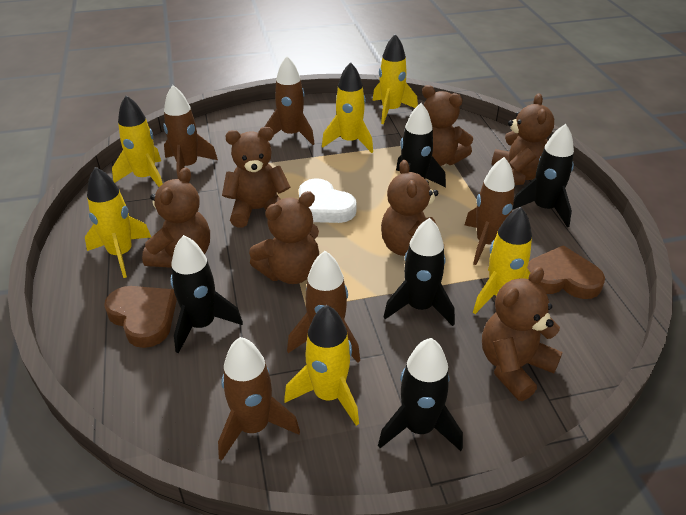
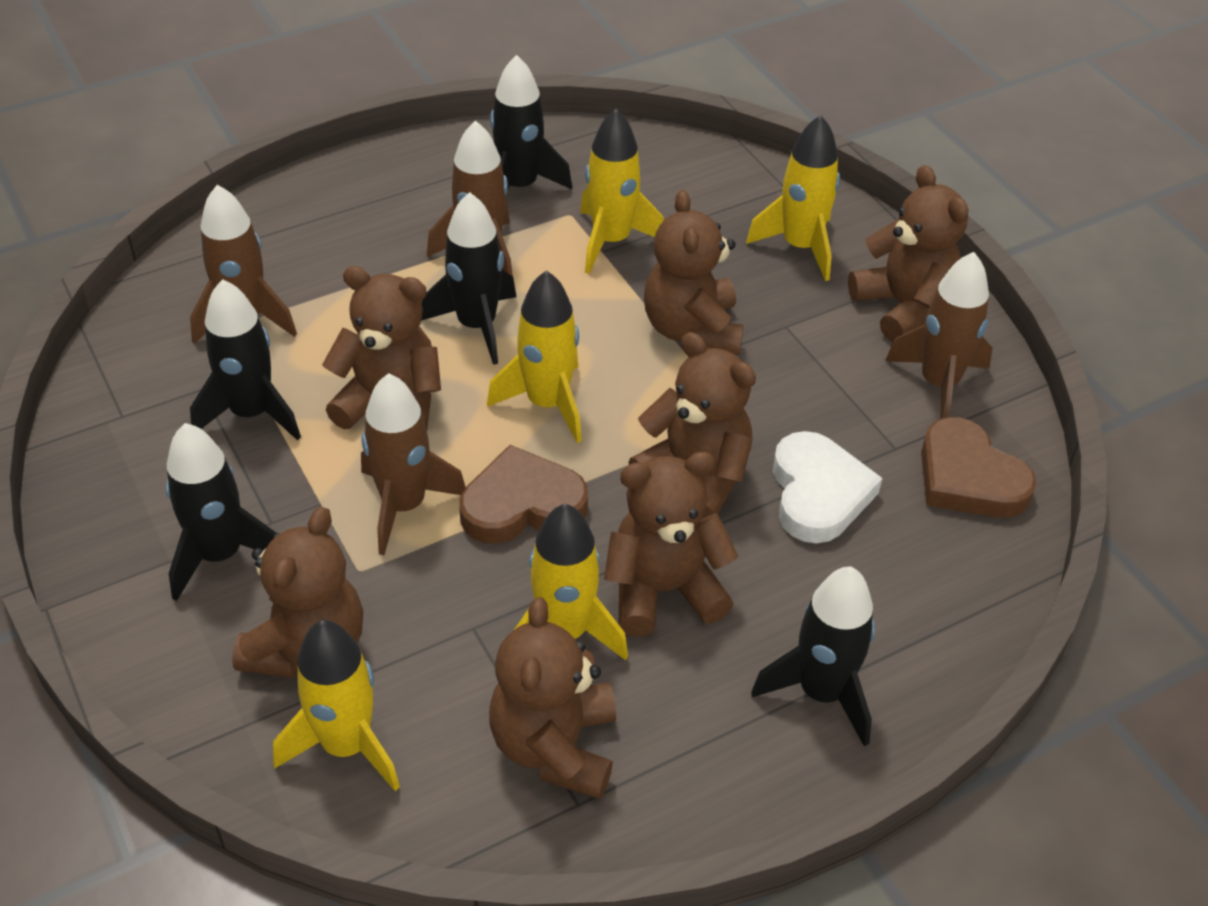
brown rocket: 5 -> 4
yellow rocket: 6 -> 5

